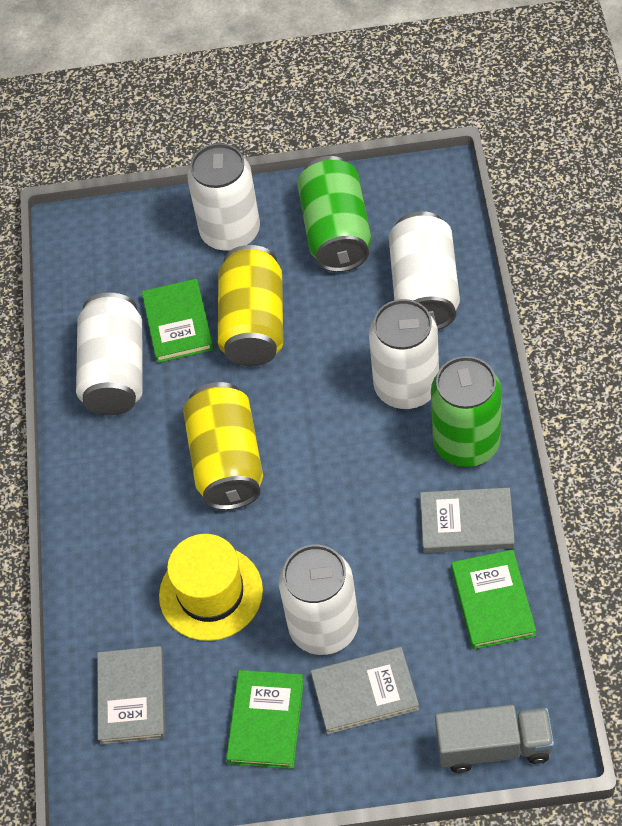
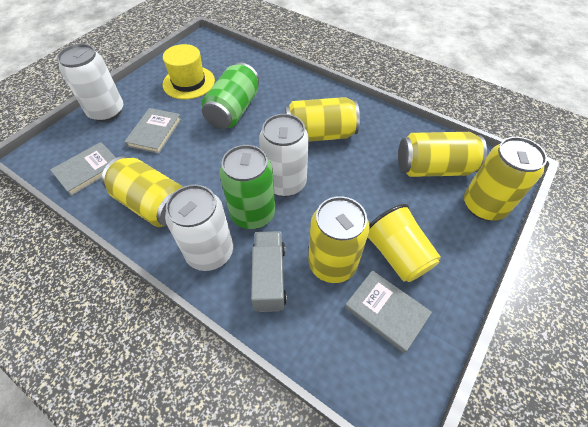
green book: 3 -> 0
white can: 5 -> 3
yellow can: 2 -> 5
yellow cup: 0 -> 1

